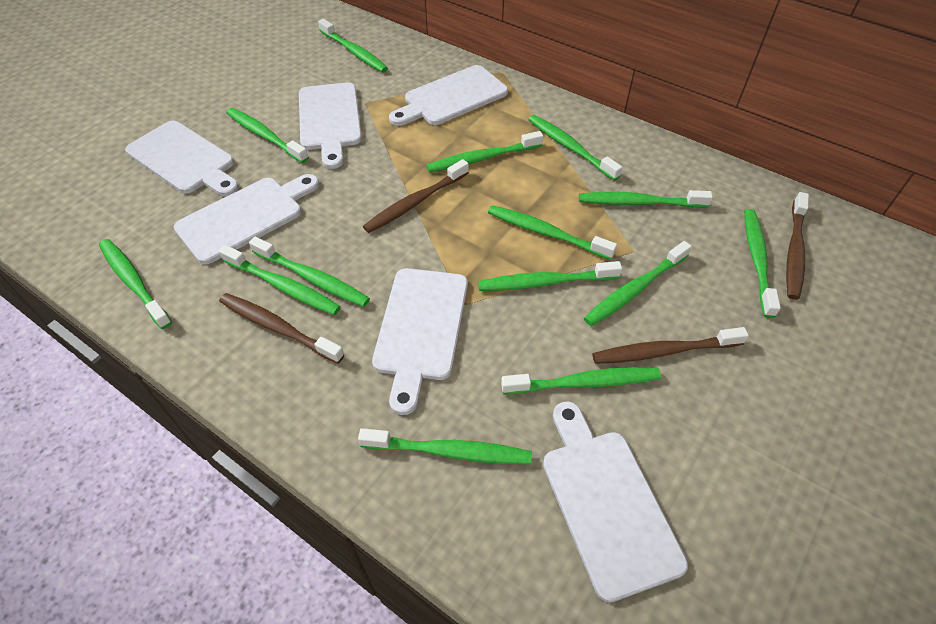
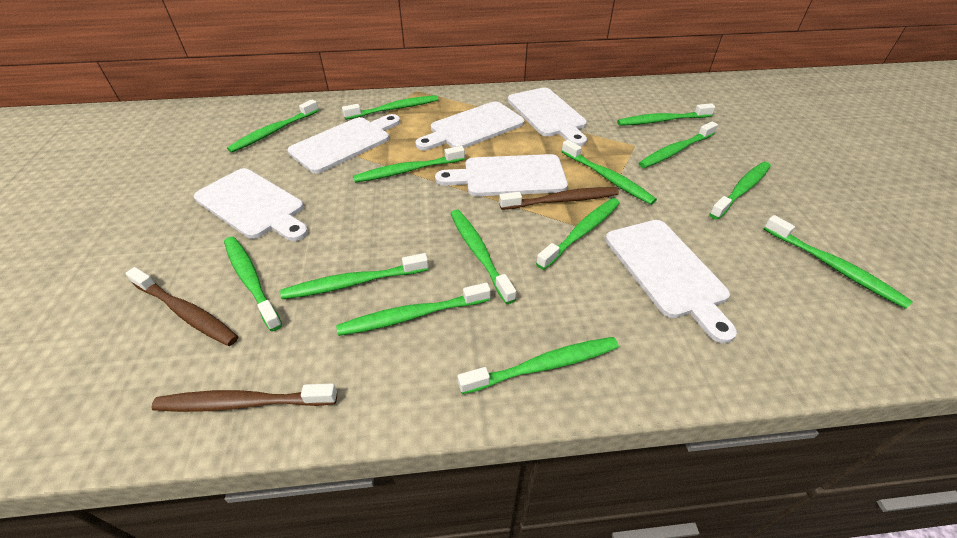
brown toothbrush: 4 -> 3

